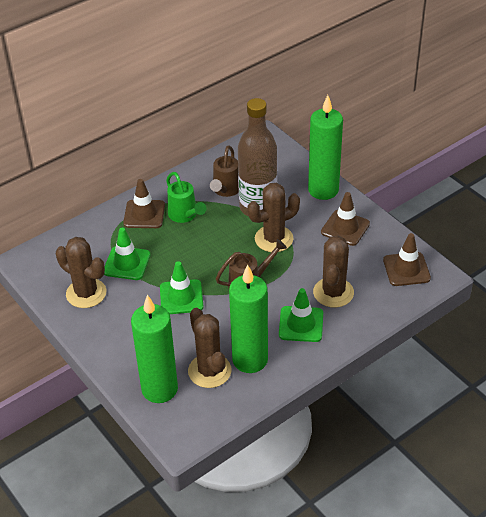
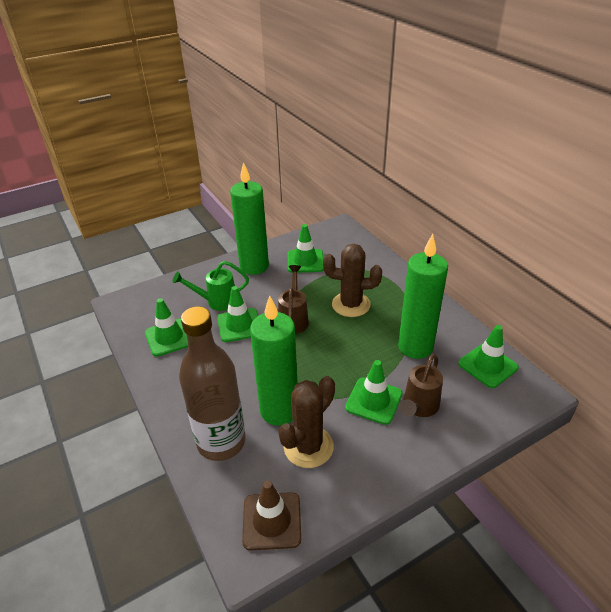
brown cactus: 4 -> 2
brown traffic cone: 3 -> 1
green traffic cone: 3 -> 5

